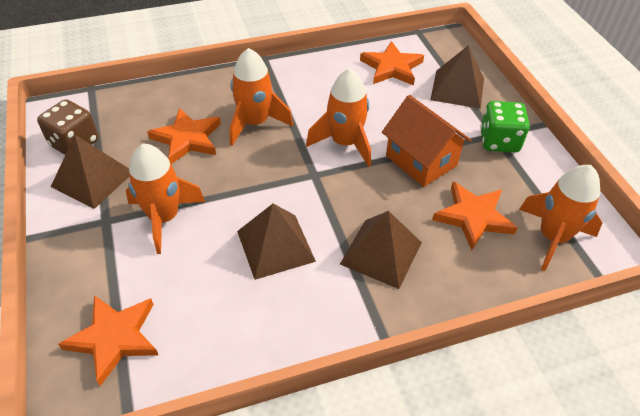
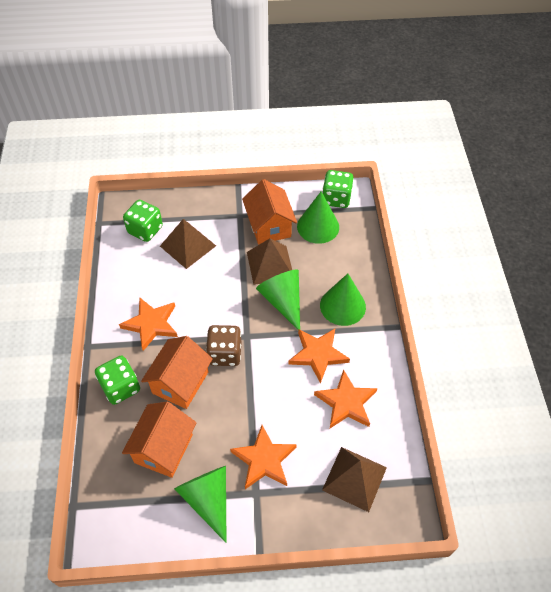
brown pyramid: 4 -> 3
green cone: 0 -> 4
green dice: 1 -> 3
orange house: 1 -> 3
orange rocket: 4 -> 0

